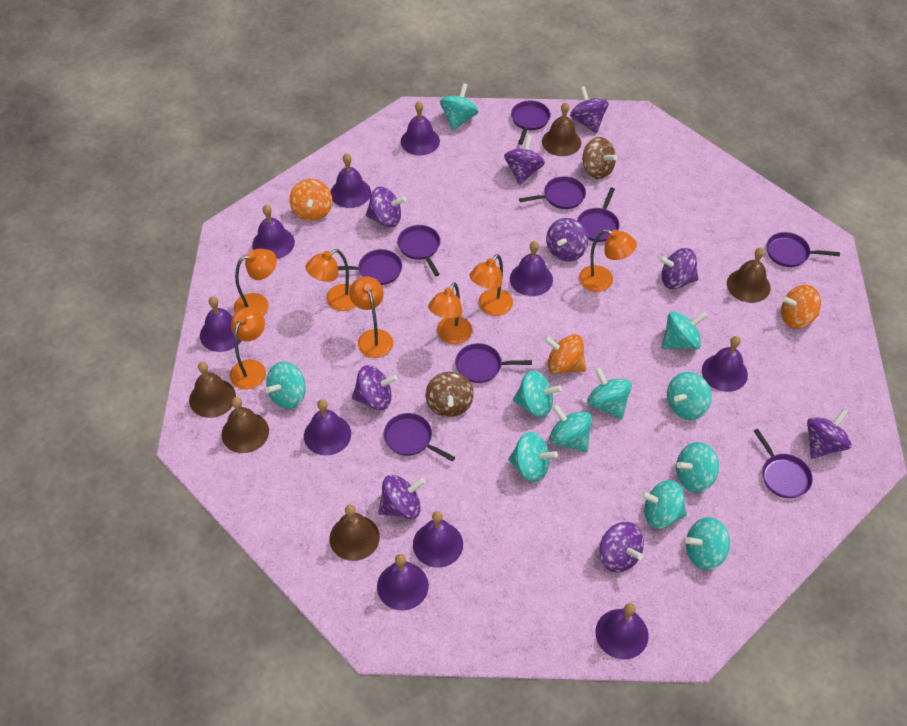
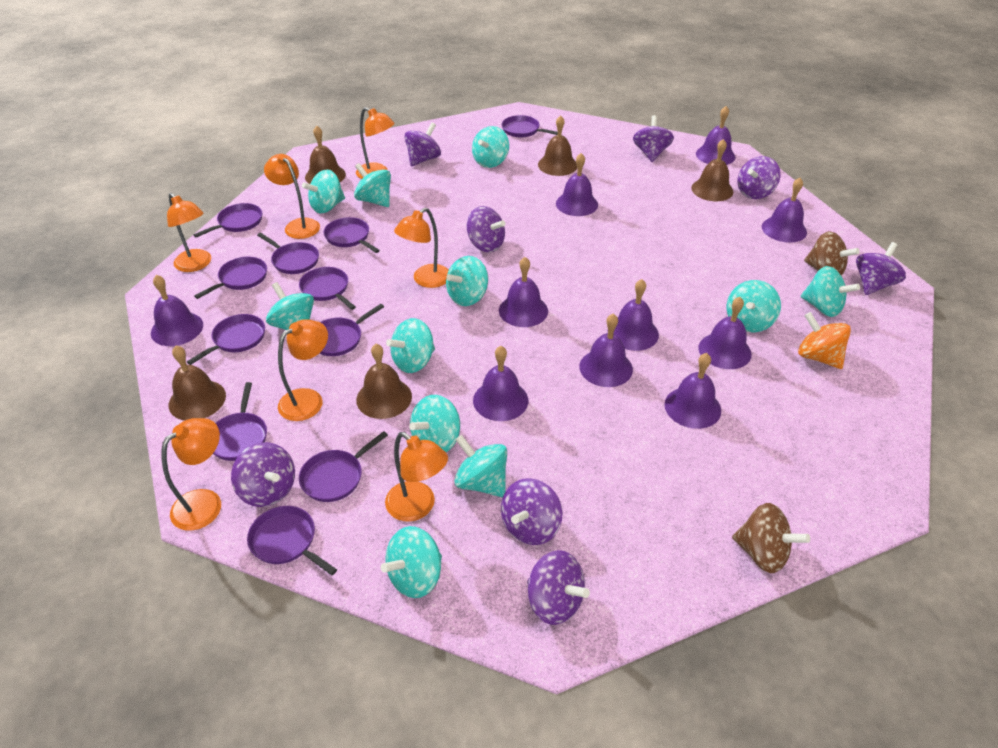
orange spinning top: 3 -> 1
purple pan: 9 -> 11
purple spinning top: 9 -> 8

